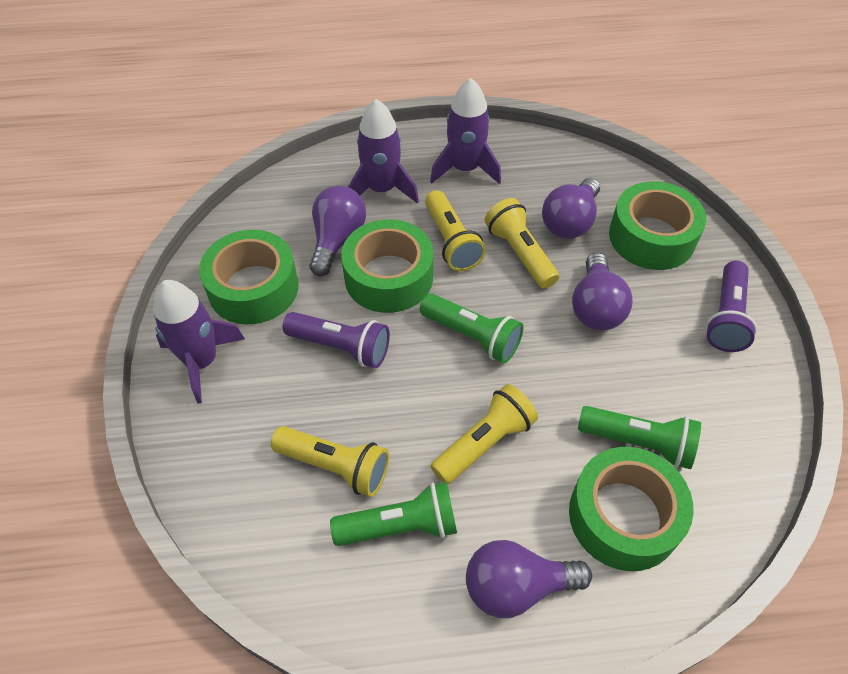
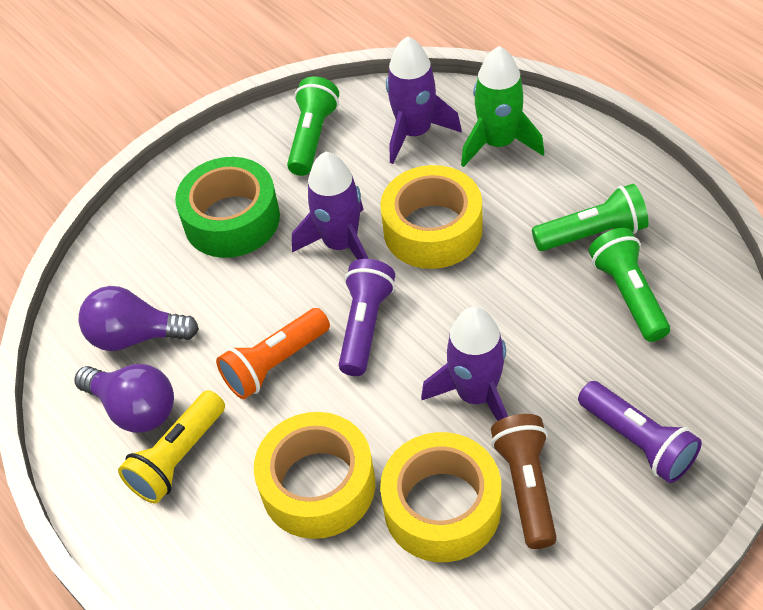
brown flashlight: 0 -> 1
green rocket: 0 -> 1
green tape: 4 -> 1
orange flashlight: 0 -> 1
purple light bulb: 4 -> 2
yellow flashlight: 4 -> 1
yellow tape: 0 -> 3

